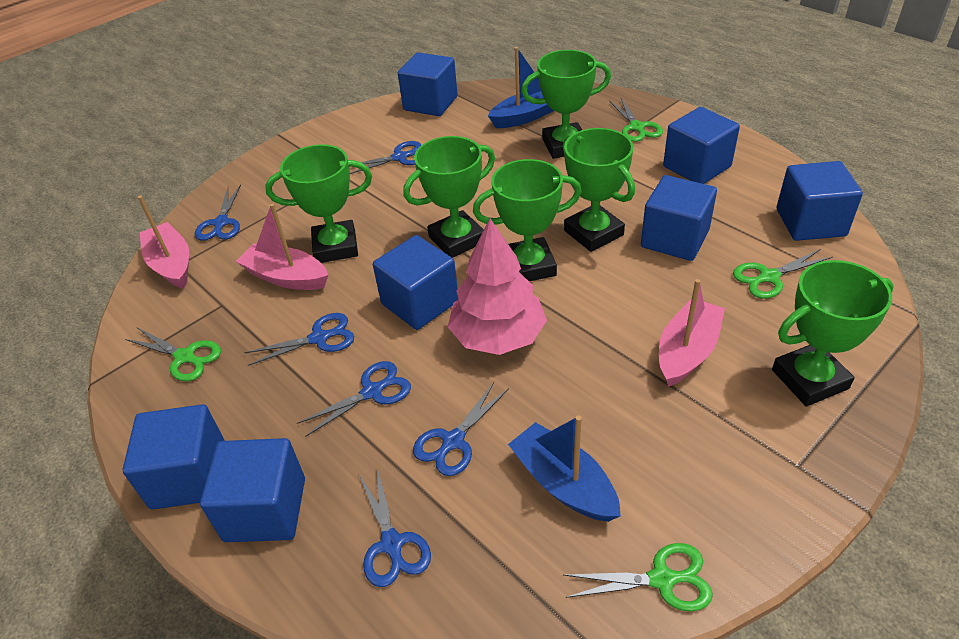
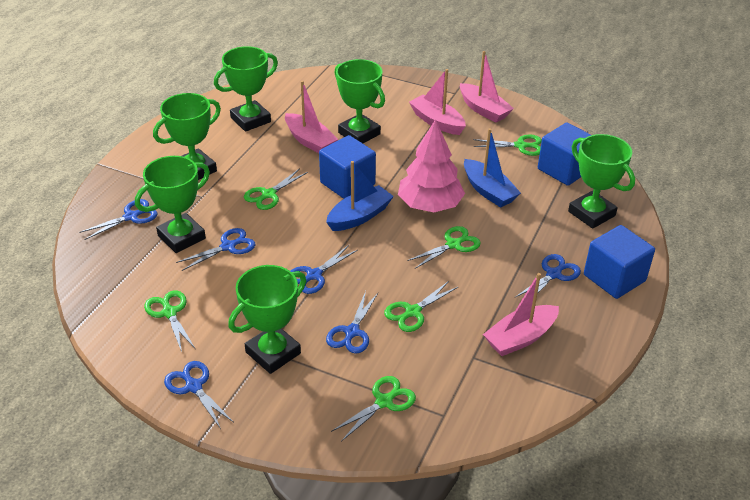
blue cube: 7 -> 3
green scissors: 4 -> 6
pink boat: 3 -> 4

